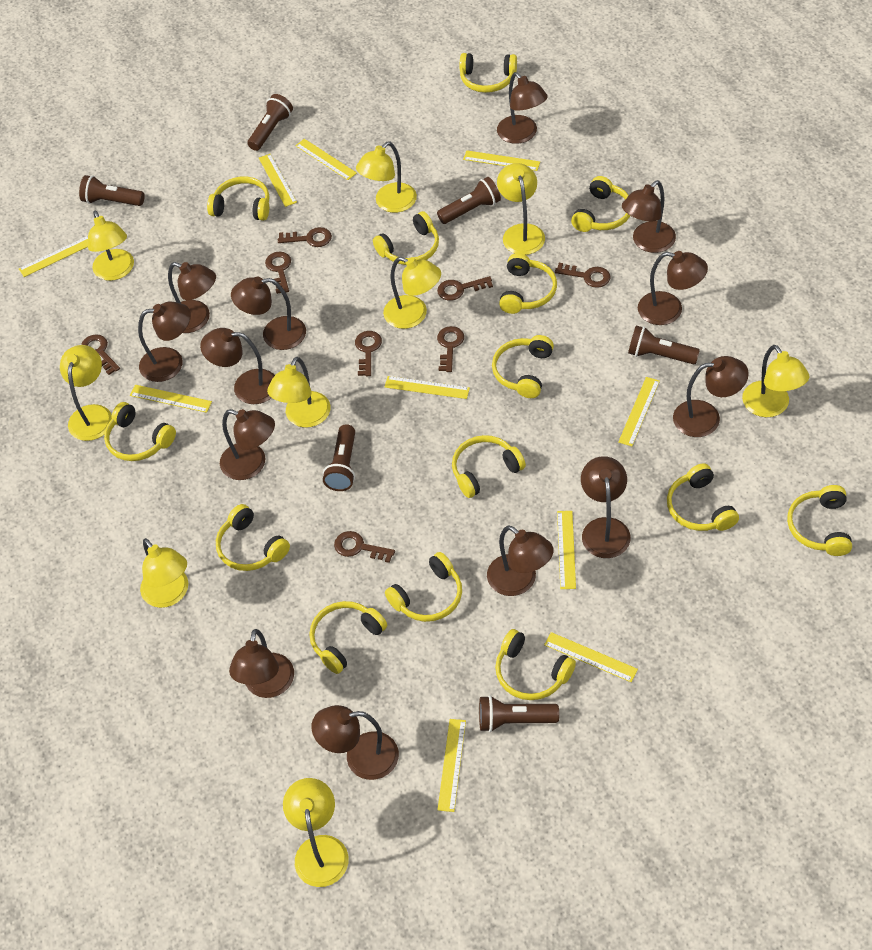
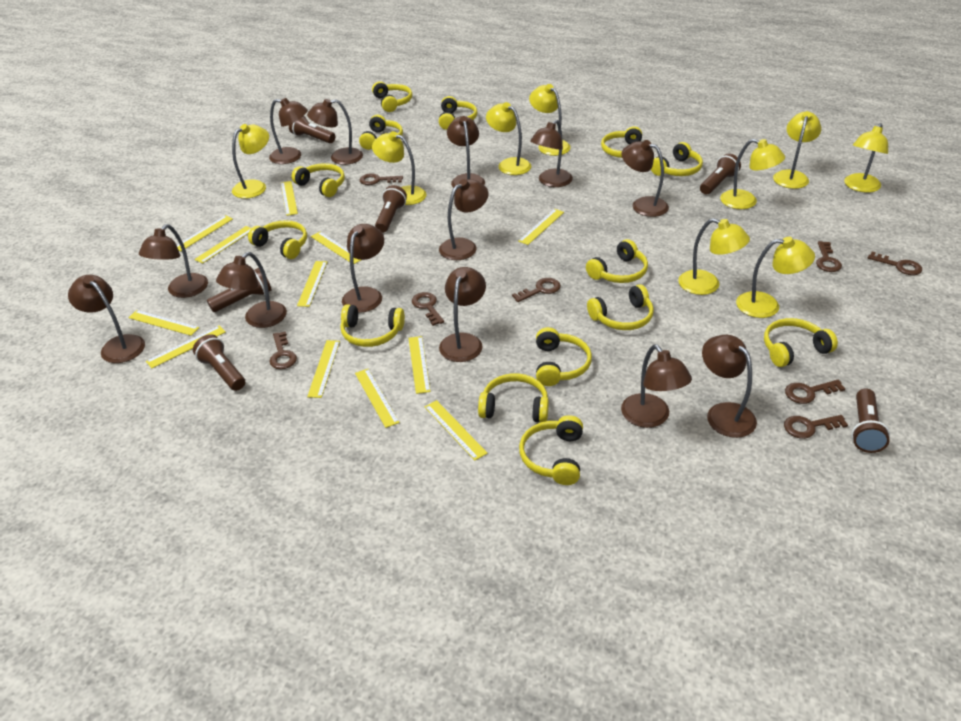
yellow ruler: 10 -> 12

